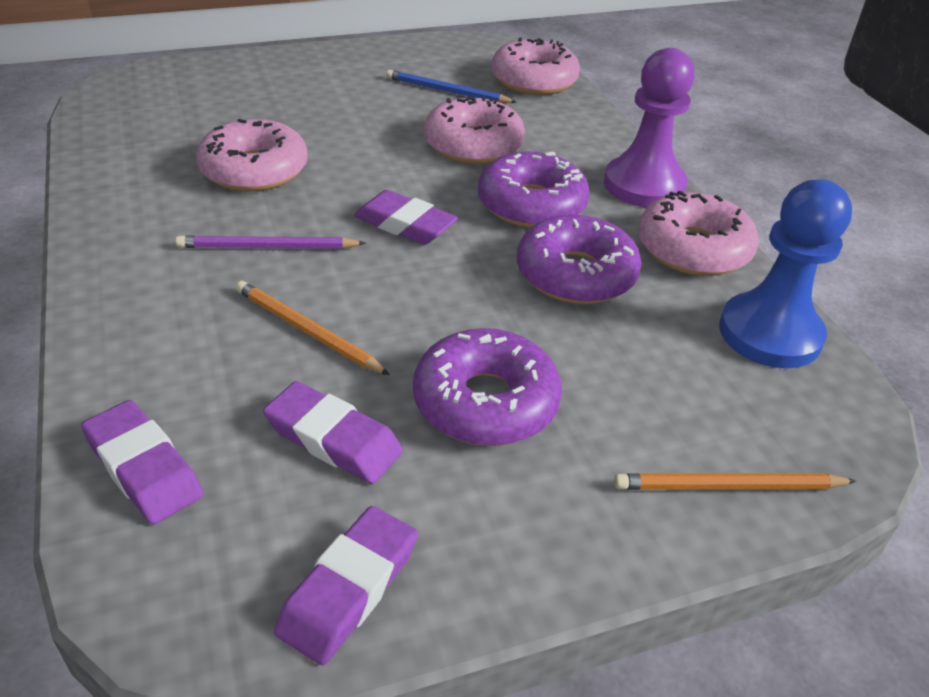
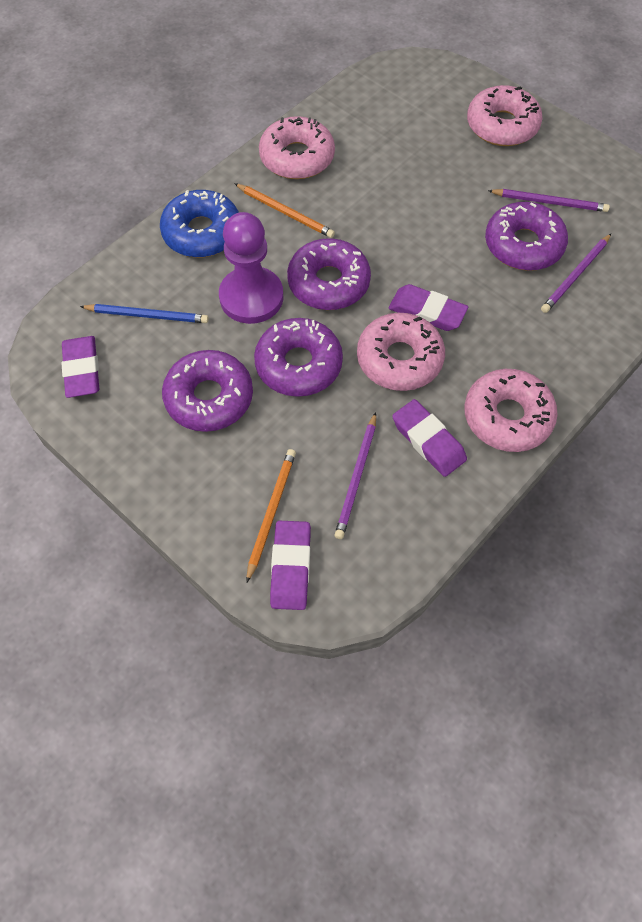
blue donut: 0 -> 1
blue pawn: 1 -> 0
purple donut: 3 -> 4
purple pencil: 1 -> 3

